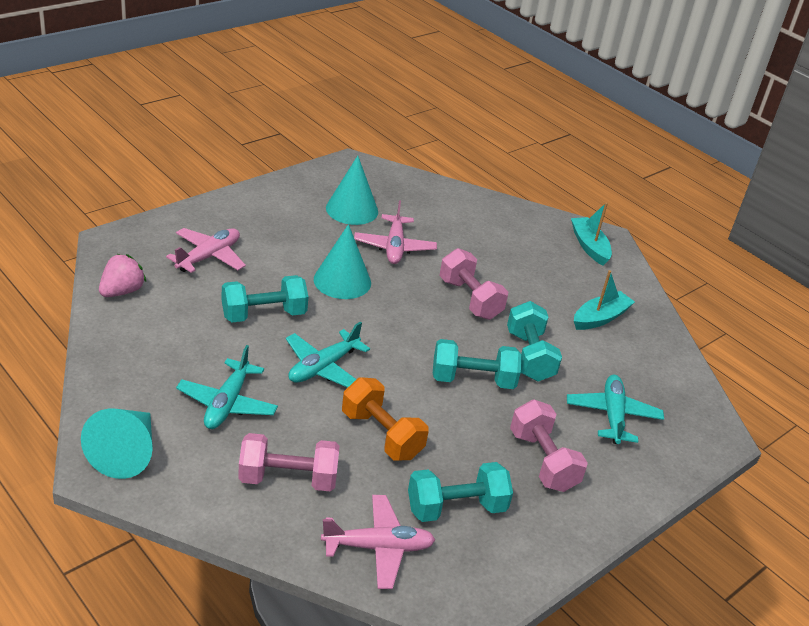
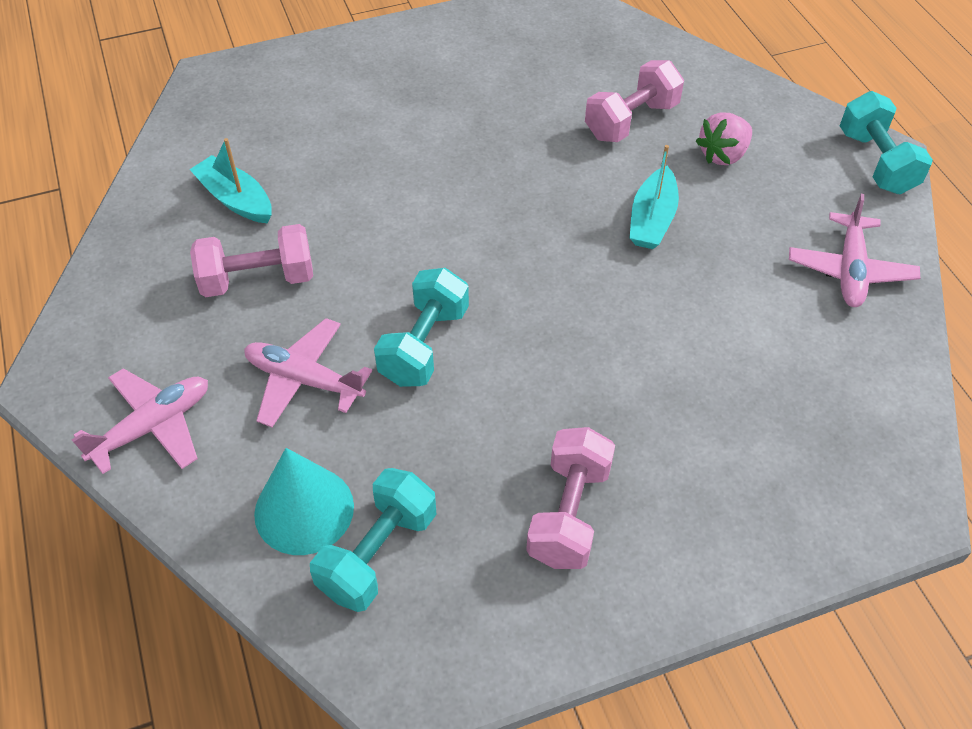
orange dumbbell: 1 -> 0
turquoise cone: 3 -> 1
turquoise dumbbell: 4 -> 3
turquoise plane: 3 -> 0

